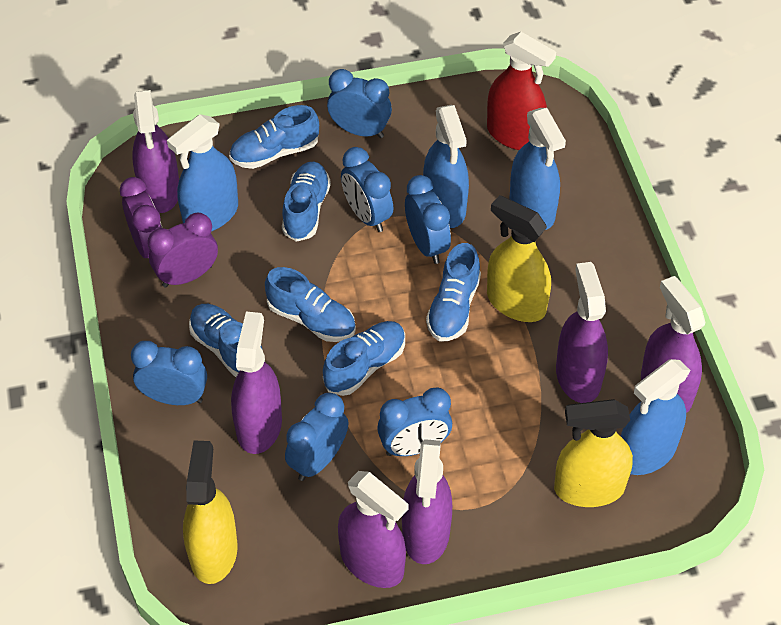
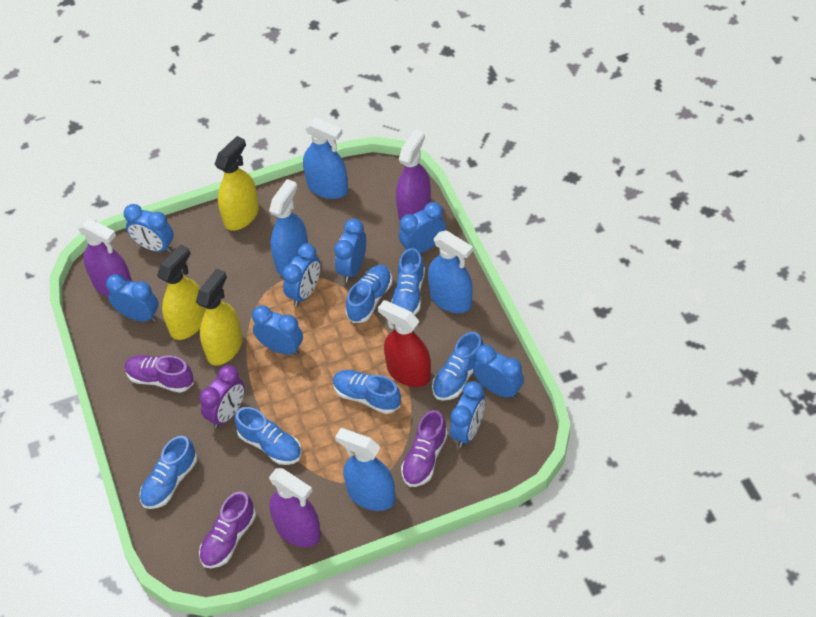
blue clock: 6 -> 8
purple clock: 2 -> 1
purple shoe: 0 -> 3
purple spray bottle: 6 -> 3

